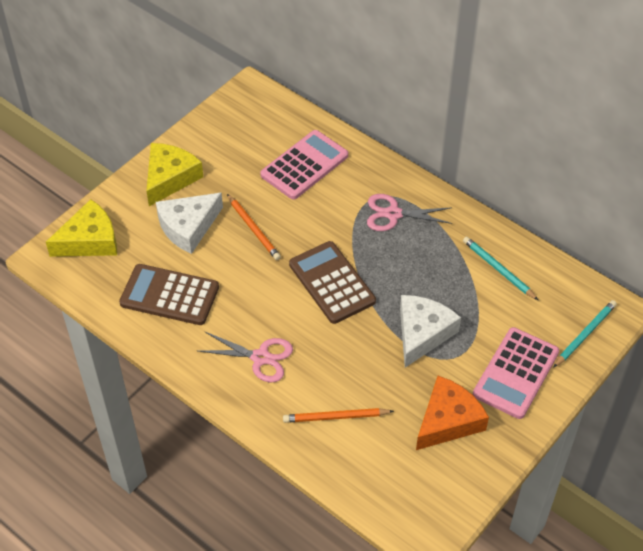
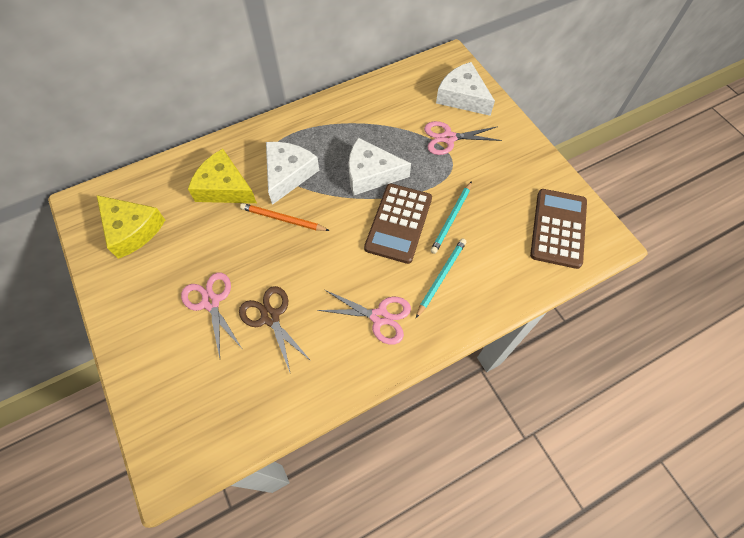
brown scissors: 0 -> 1
orange cheese: 1 -> 0
orange pencil: 2 -> 1
pink calculator: 2 -> 0
pink scissors: 2 -> 3
white cheese: 2 -> 3

